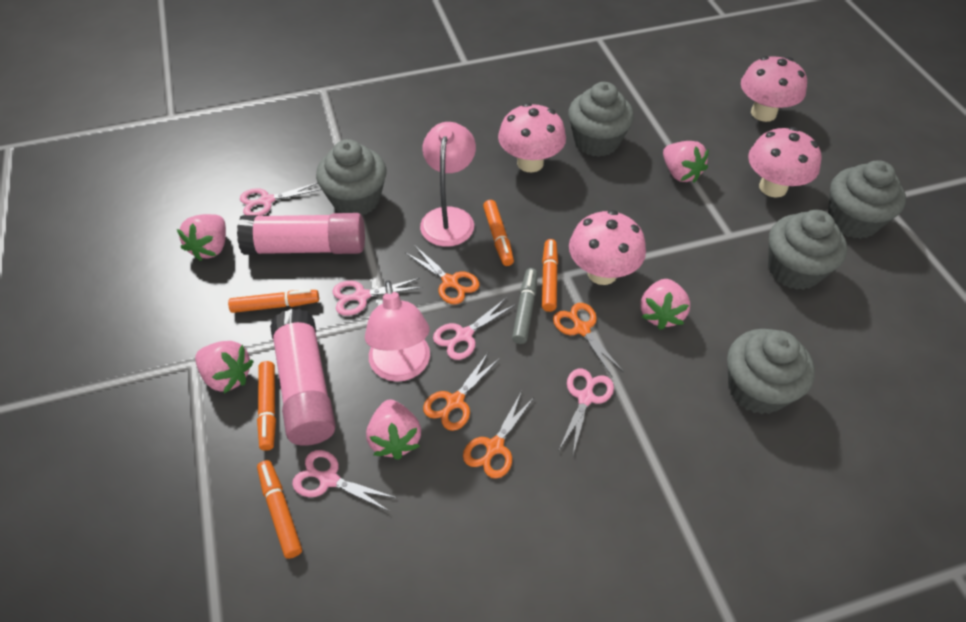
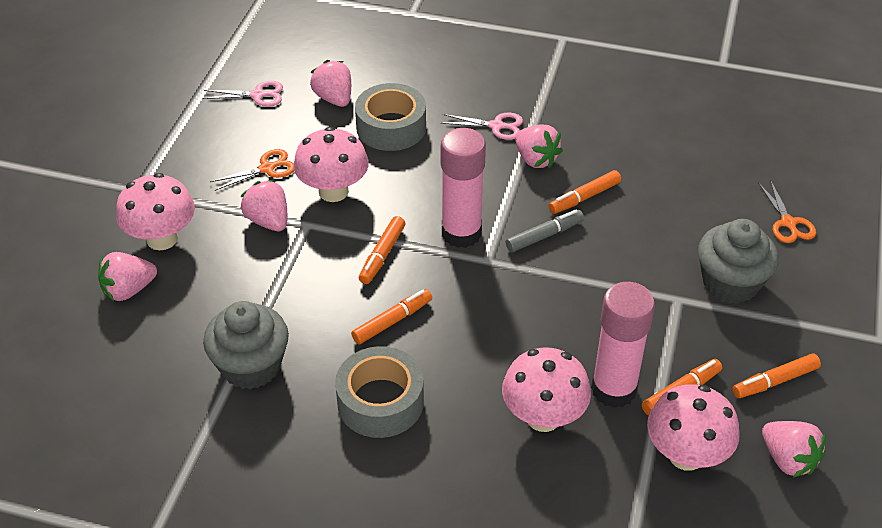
grey cupcake: 5 -> 2
grey tape: 0 -> 2
orange scissors: 4 -> 2
pink lamp: 2 -> 0
pink scissors: 5 -> 2

